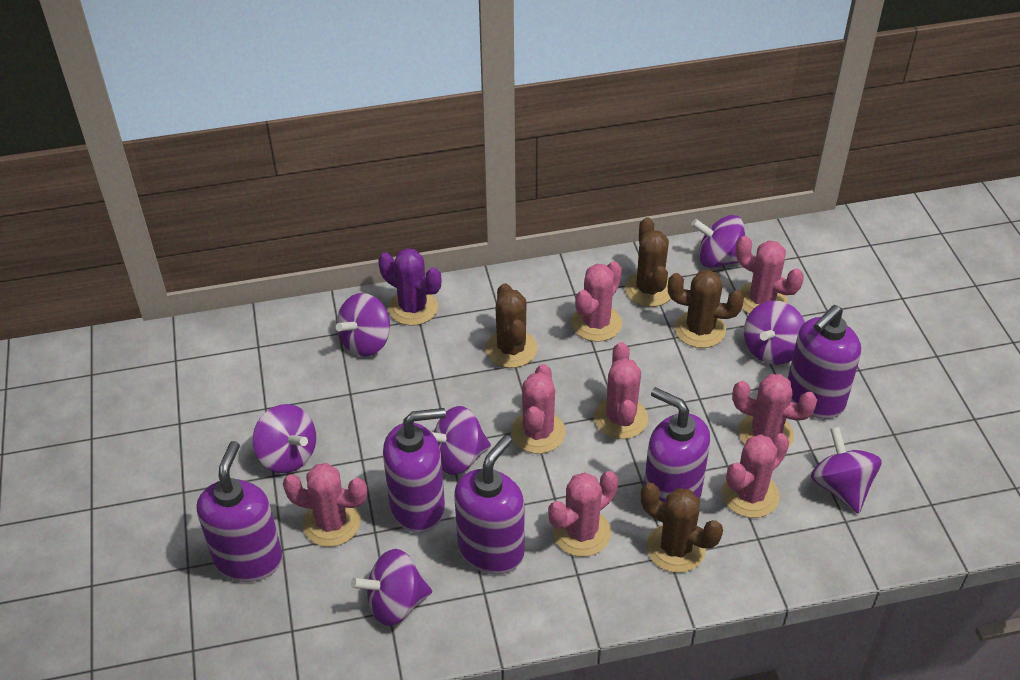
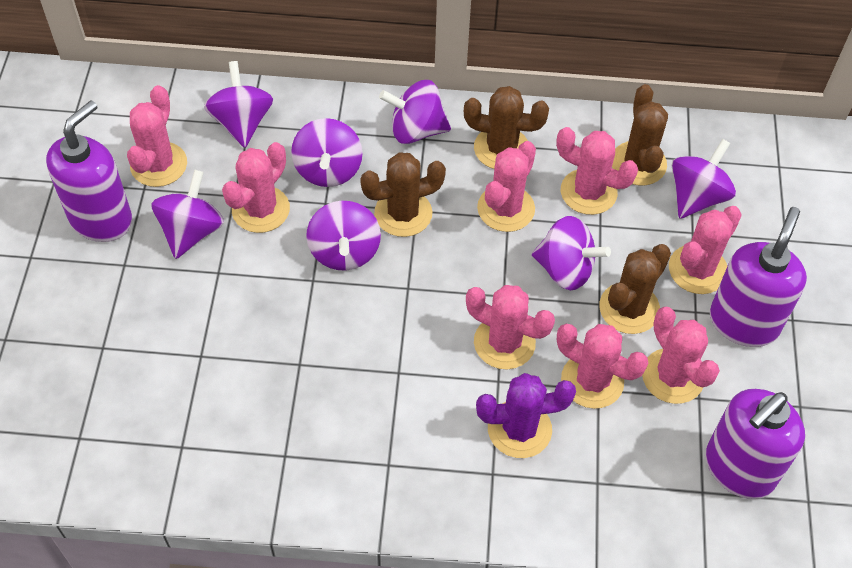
purple soap dispenser: 5 -> 3

